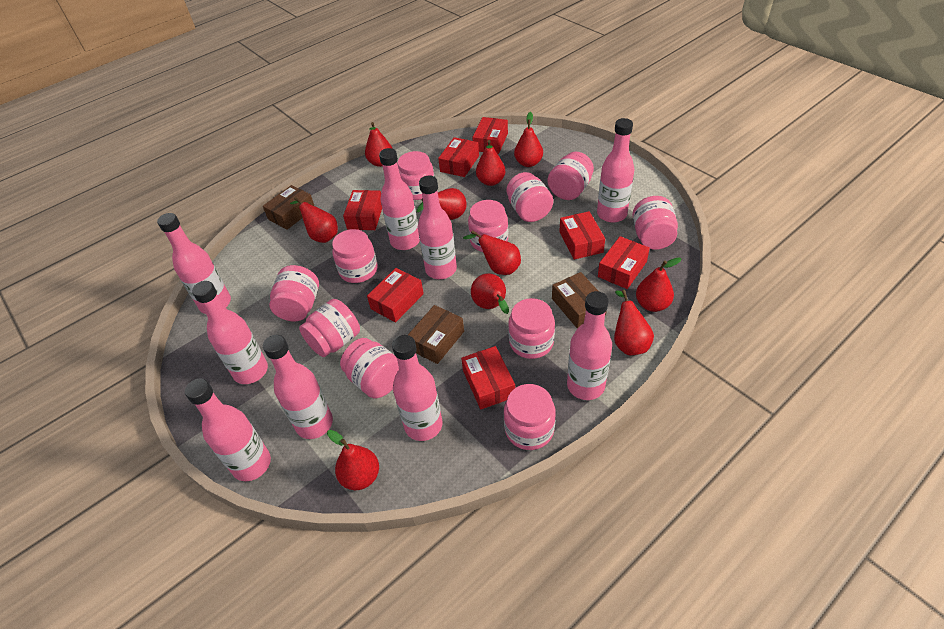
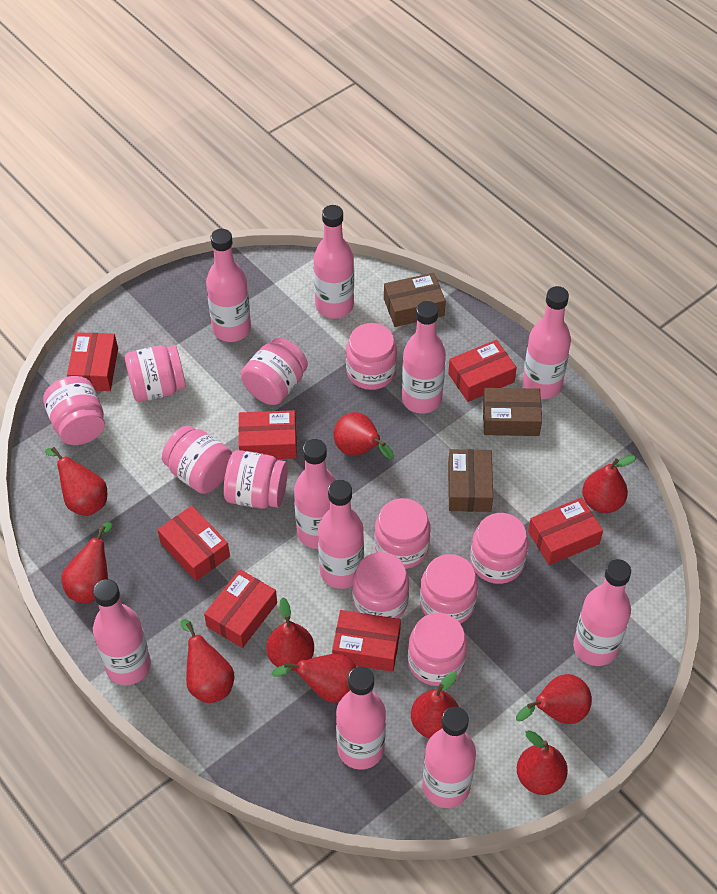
pink bottle: 9 -> 10

